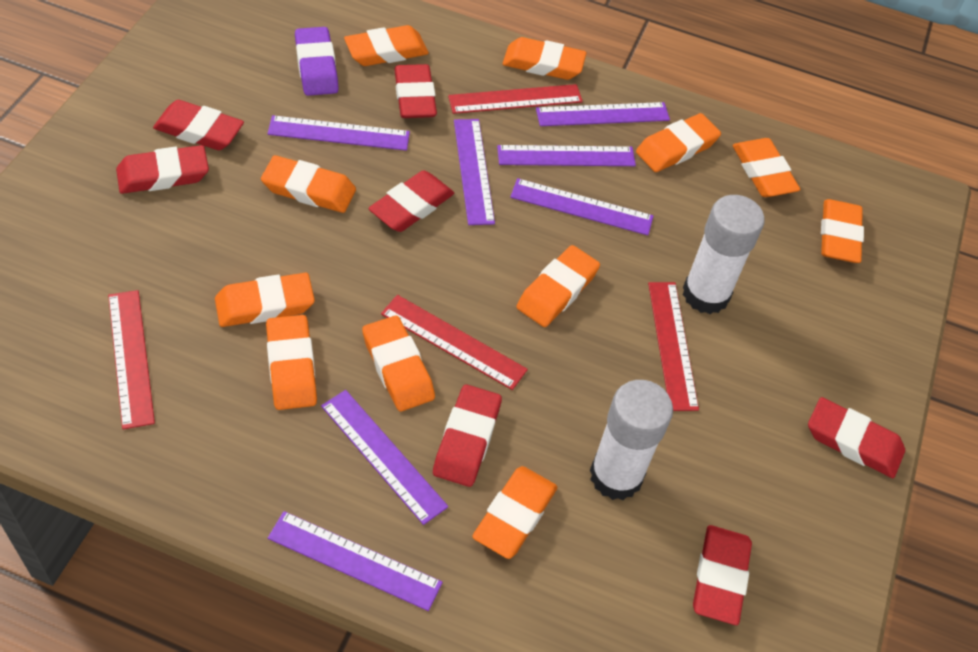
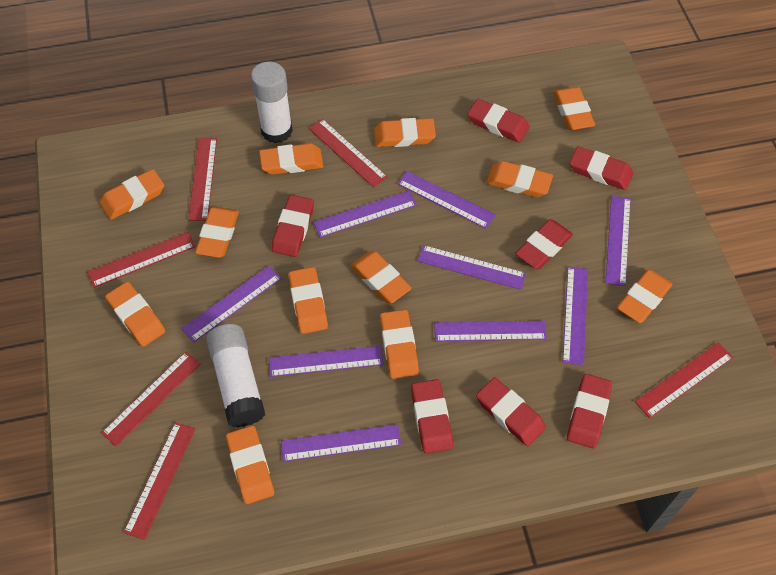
orange eraser: 11 -> 12
purple eraser: 1 -> 0
purple ruler: 7 -> 9
red ruler: 4 -> 6

